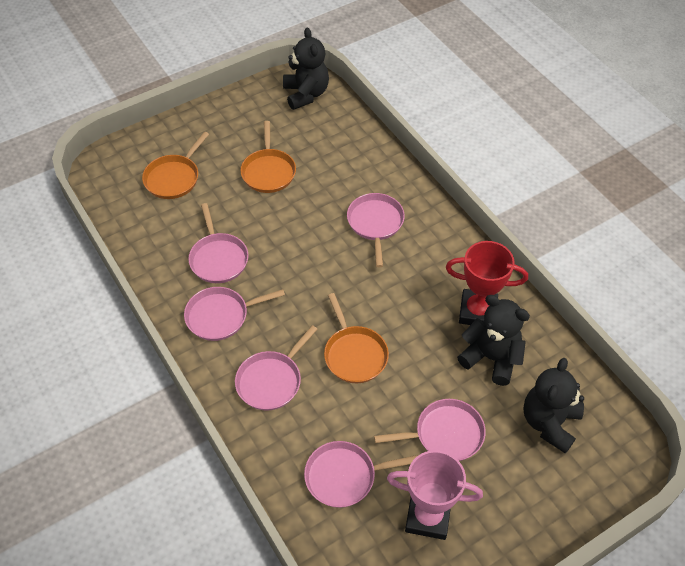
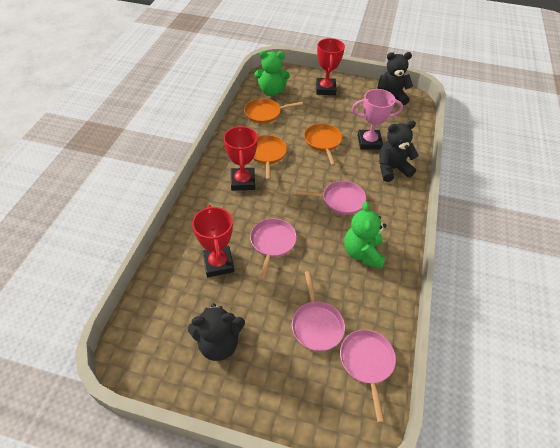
green teddy bear: 0 -> 2
pink pan: 6 -> 4
red trophy: 1 -> 3

